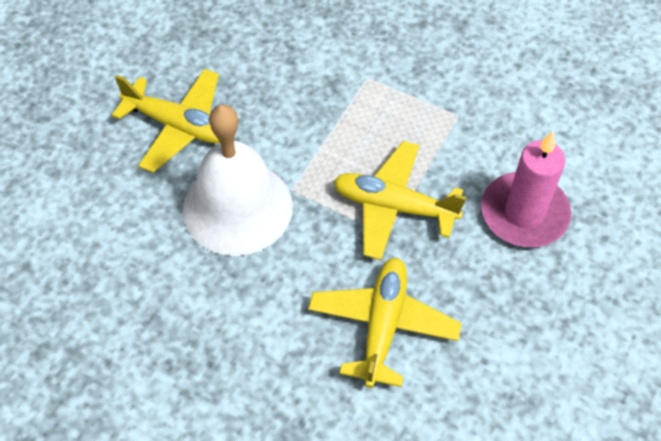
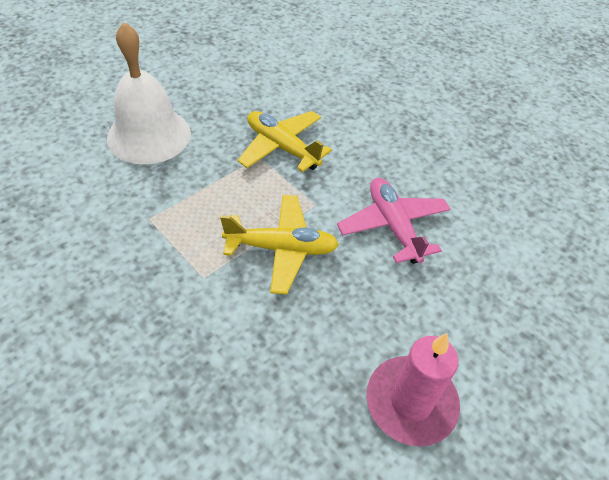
pink plane: 0 -> 1
yellow plane: 3 -> 2

